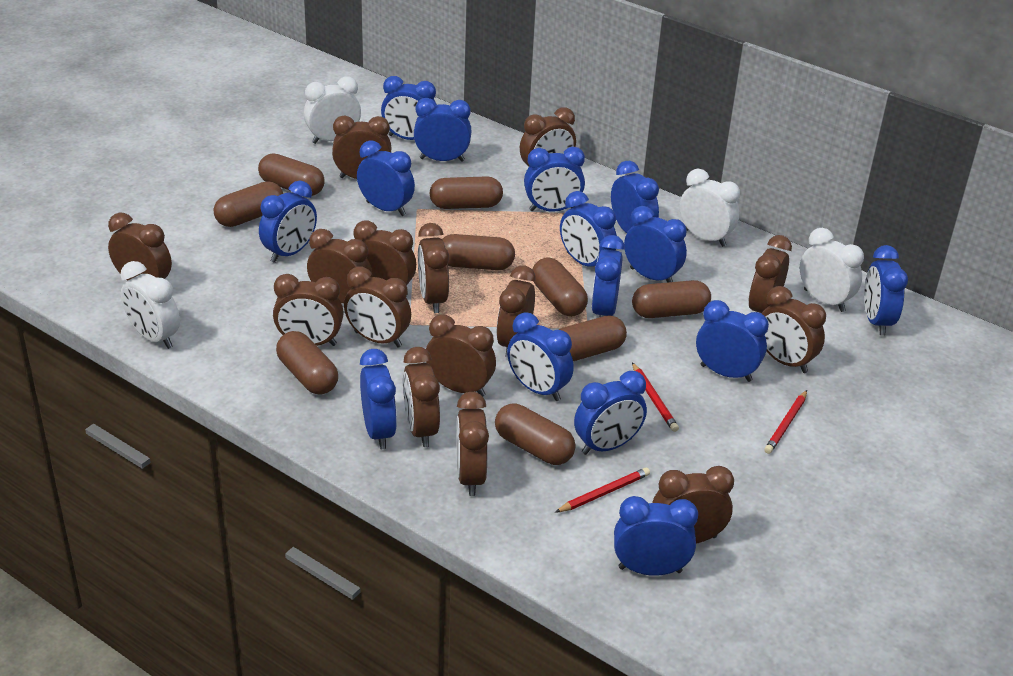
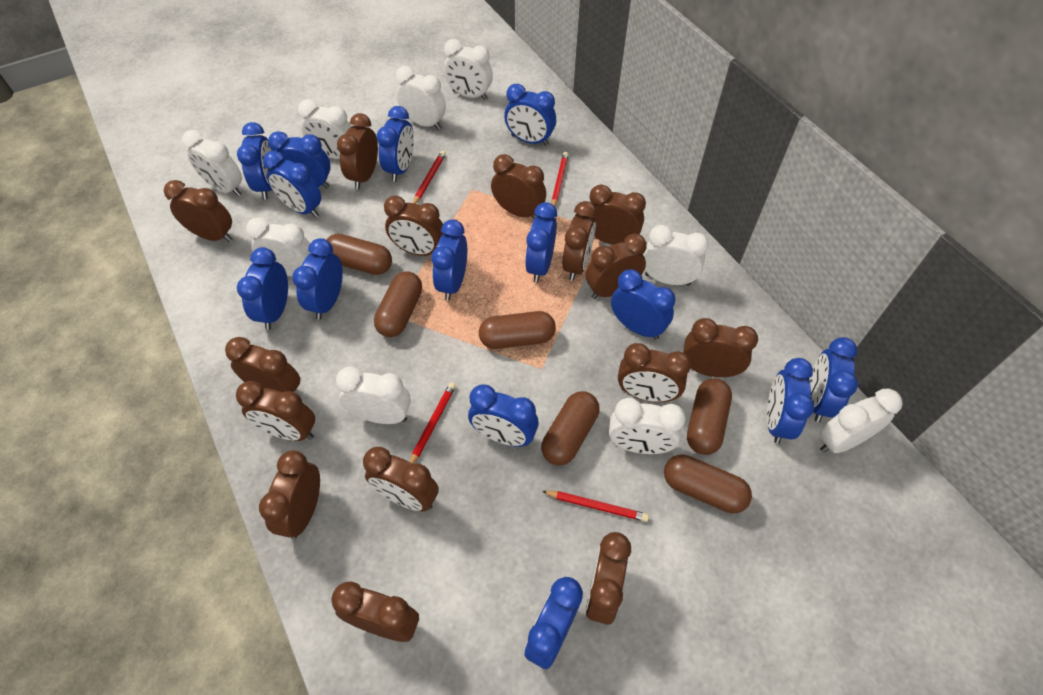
blue clock: 15 -> 14
brown capsule: 9 -> 6
red pencil: 3 -> 4
white clock: 4 -> 9

